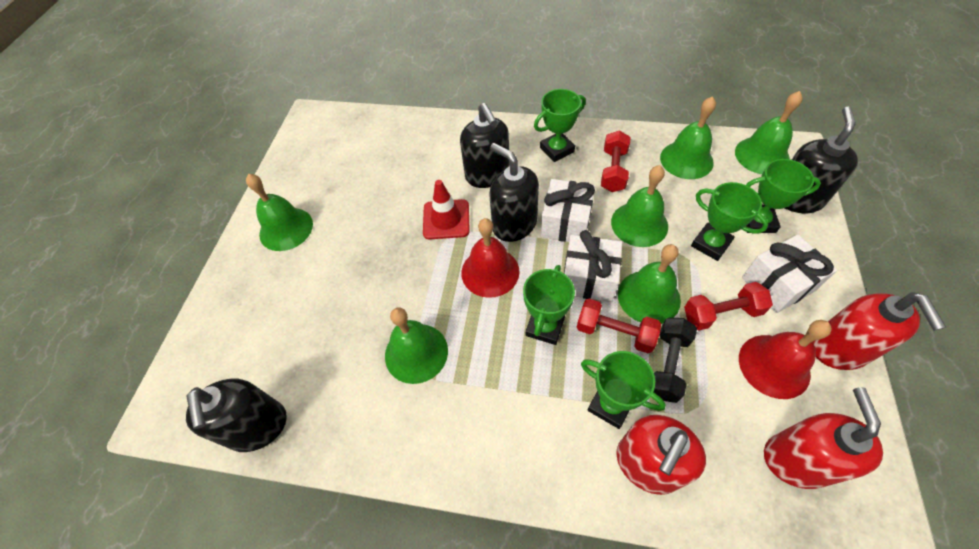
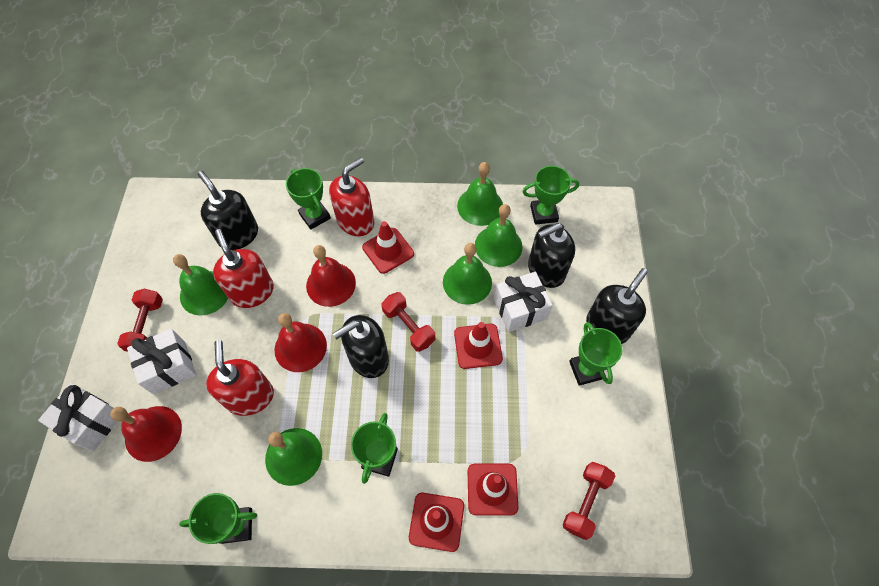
black dumbbell: 1 -> 0
green bell: 6 -> 5
red bell: 2 -> 3
red traffic cone: 1 -> 4

